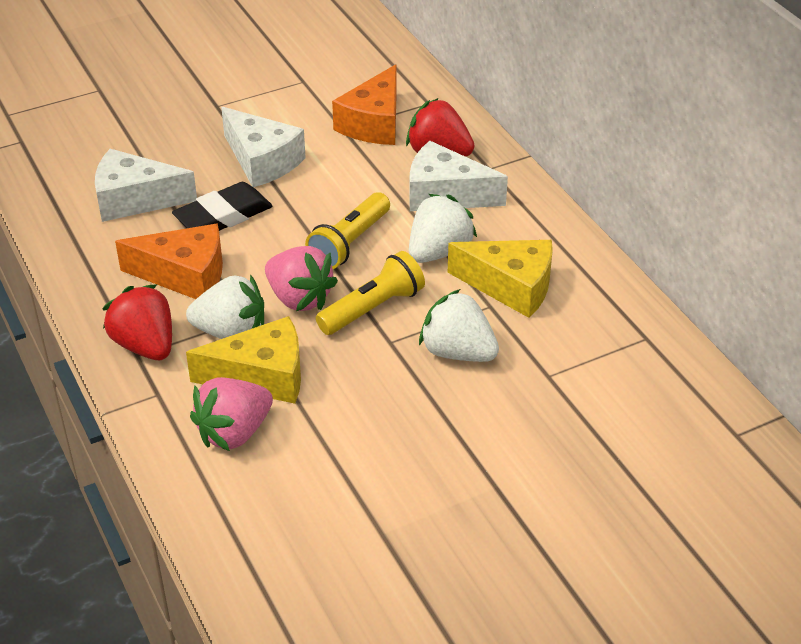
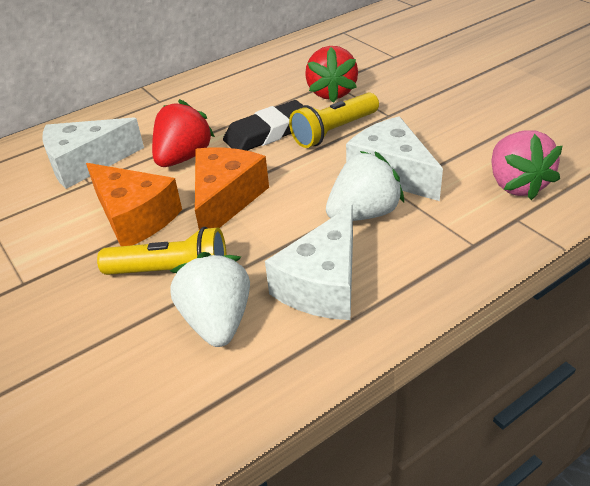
pink strawberry: 2 -> 1
white strawberry: 3 -> 2
yellow cheese: 2 -> 0

